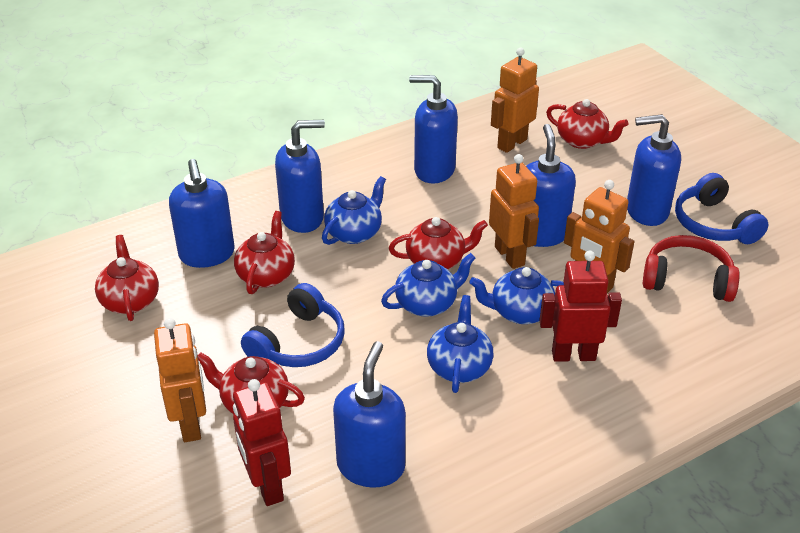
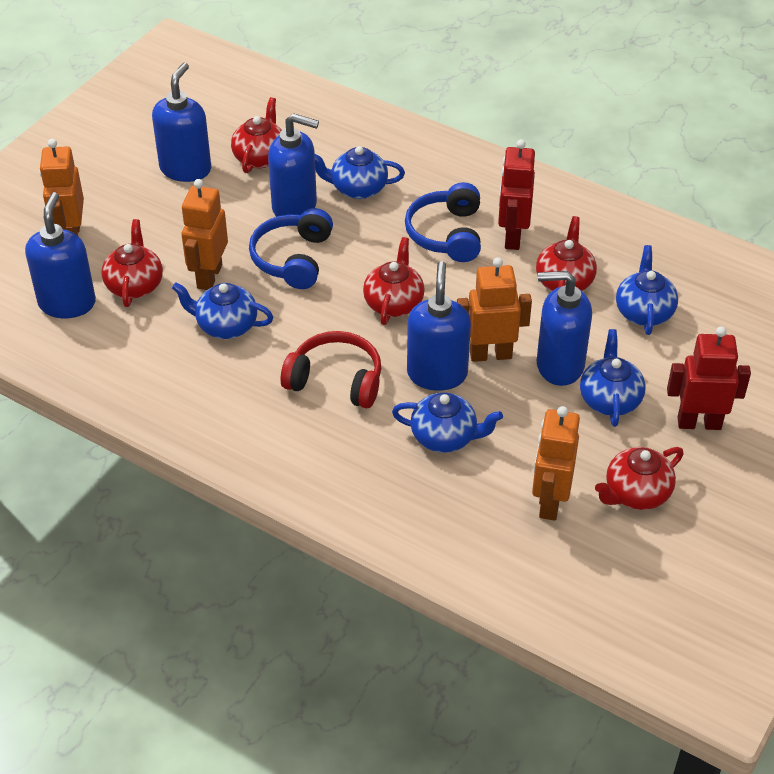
blue soap dispenser: 6 -> 5
blue teapot: 4 -> 5

